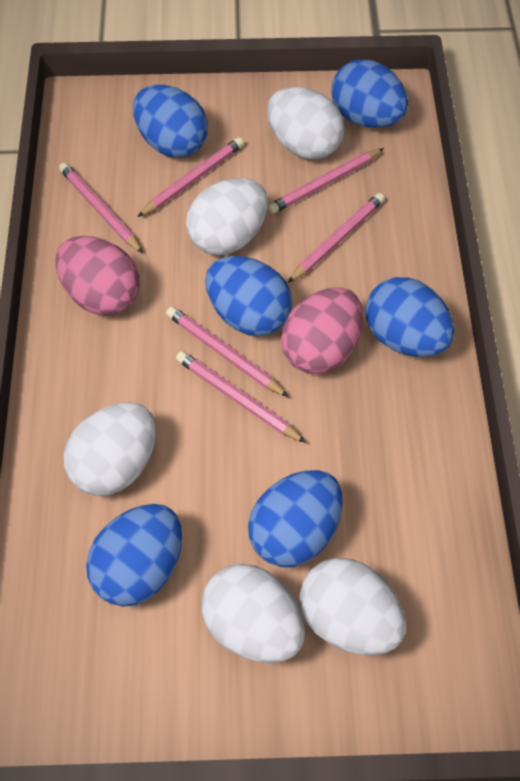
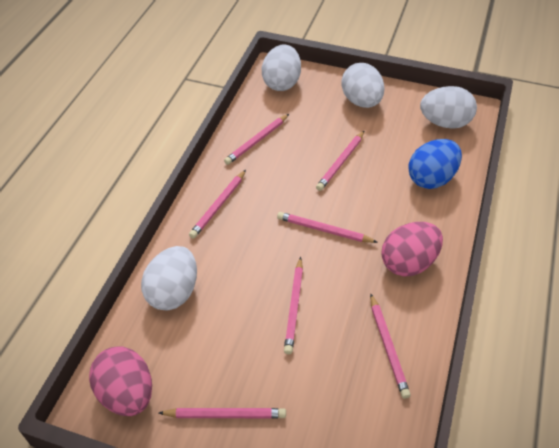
blue egg: 6 -> 1
pink pencil: 6 -> 7
white egg: 5 -> 4

